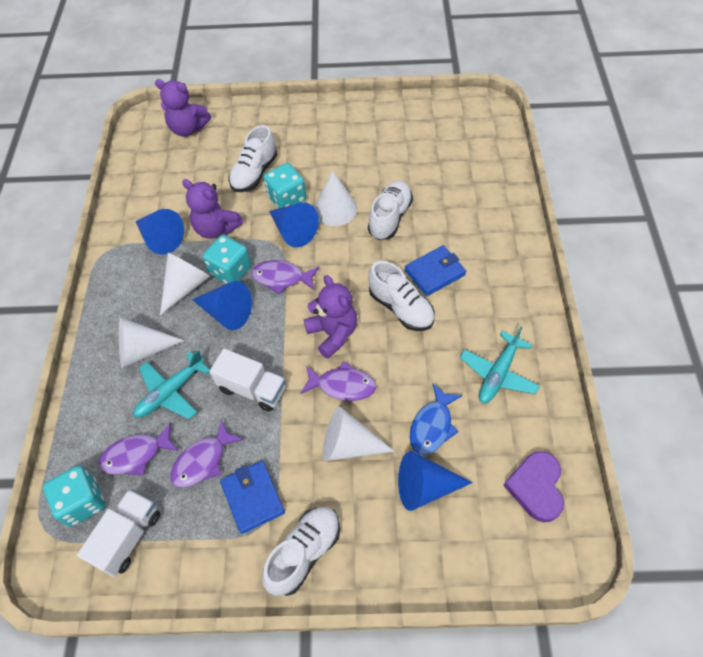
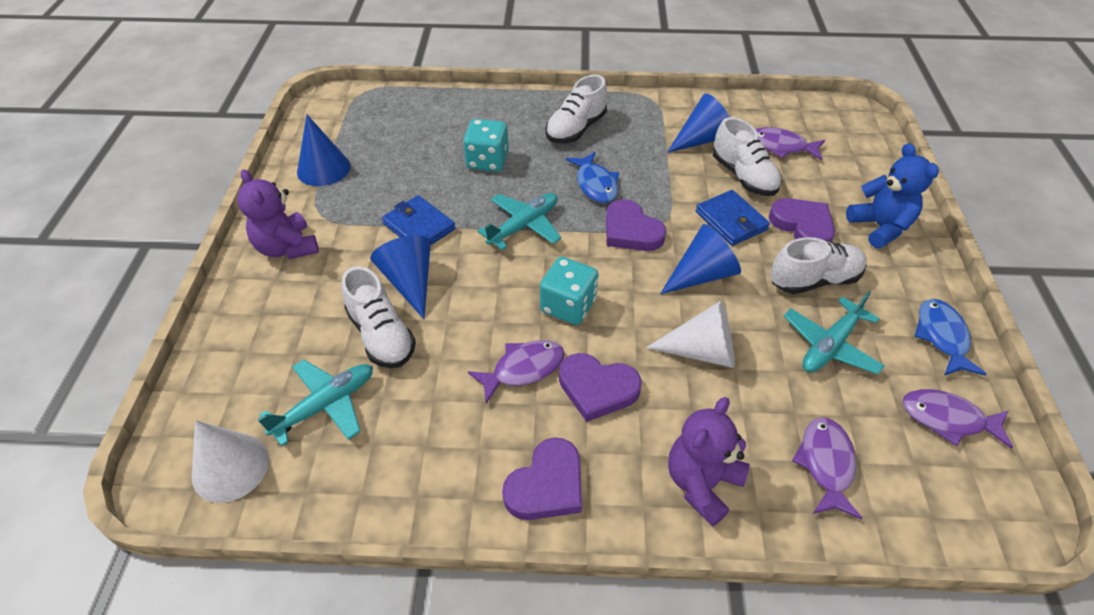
blue fish: 1 -> 2
blue teddy bear: 0 -> 1
purple heart: 1 -> 4
purple teddy bear: 3 -> 2
turquoise dice: 3 -> 2
turquoise plane: 2 -> 3
white cone: 4 -> 2
white truck: 2 -> 0

